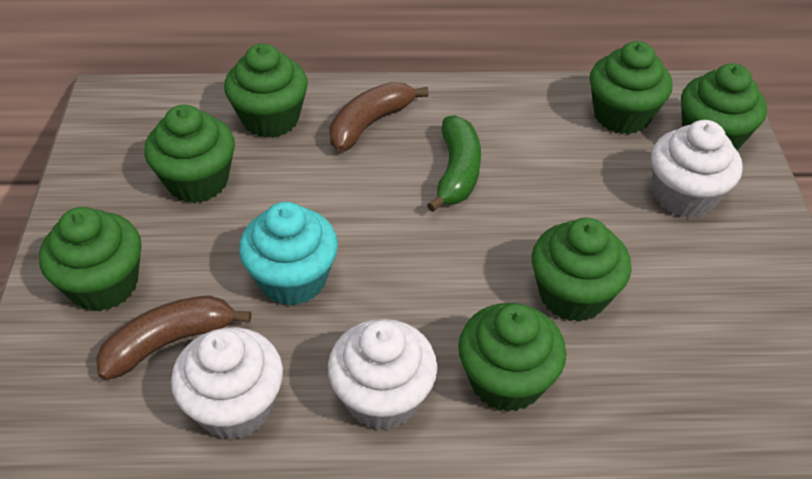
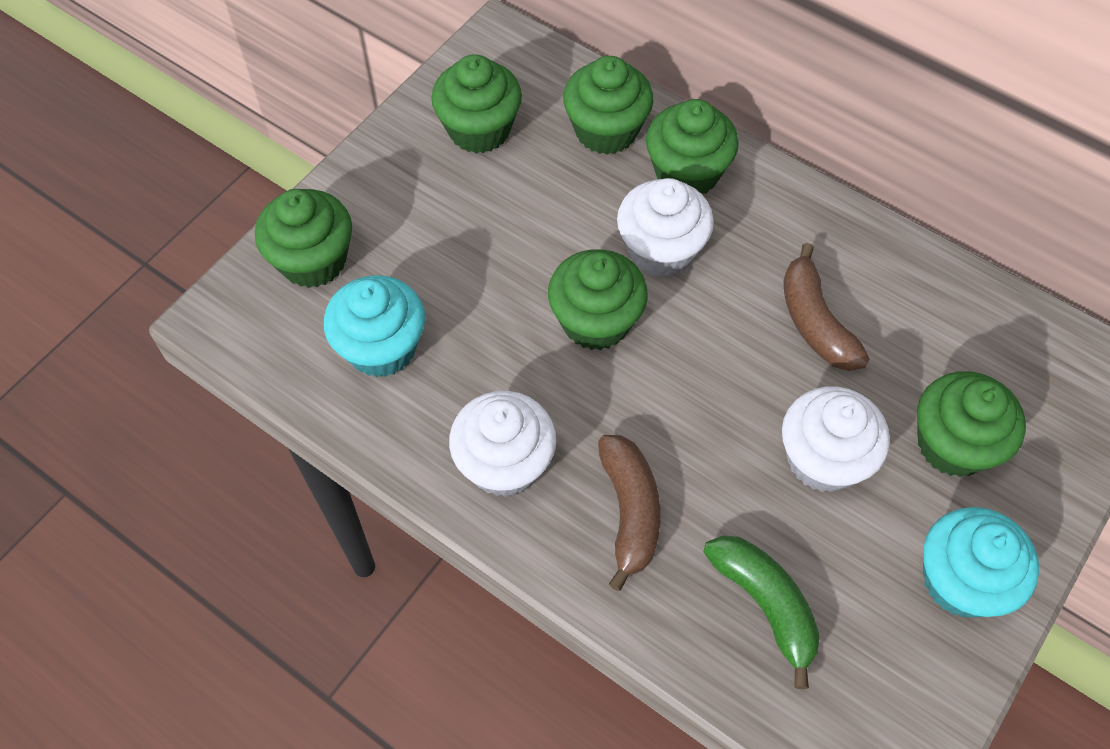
green cupcake: 7 -> 6
turquoise cupcake: 1 -> 2

